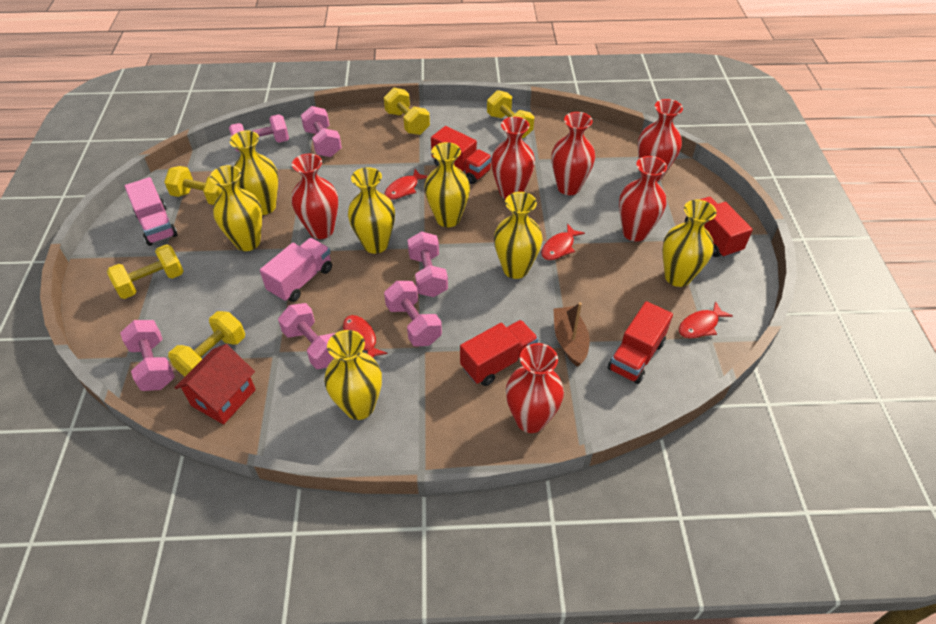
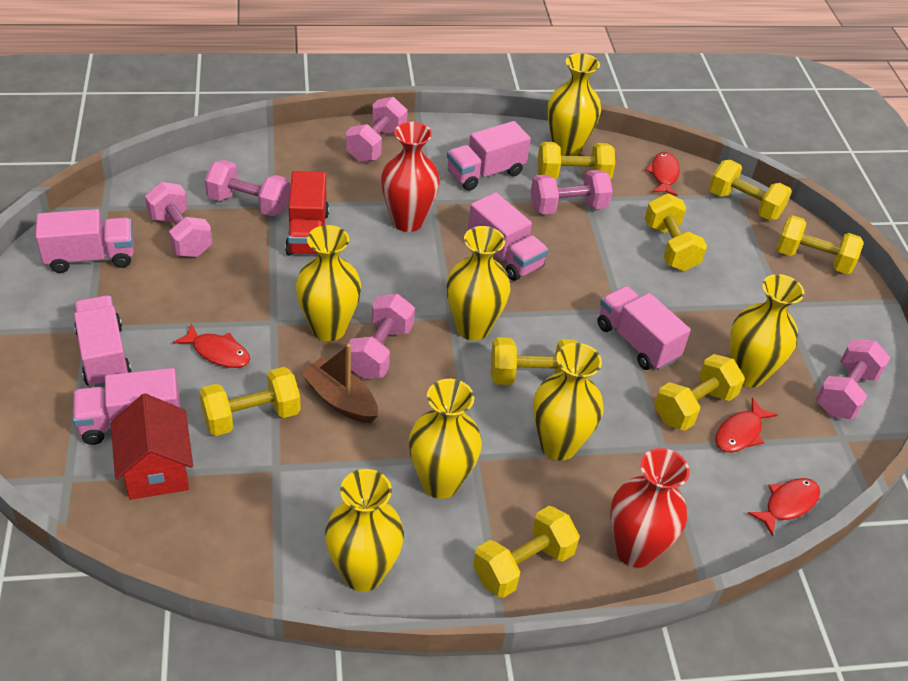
pink truck: 2 -> 6
red truck: 4 -> 1
red vase: 6 -> 2
yellow dumbbell: 5 -> 8

